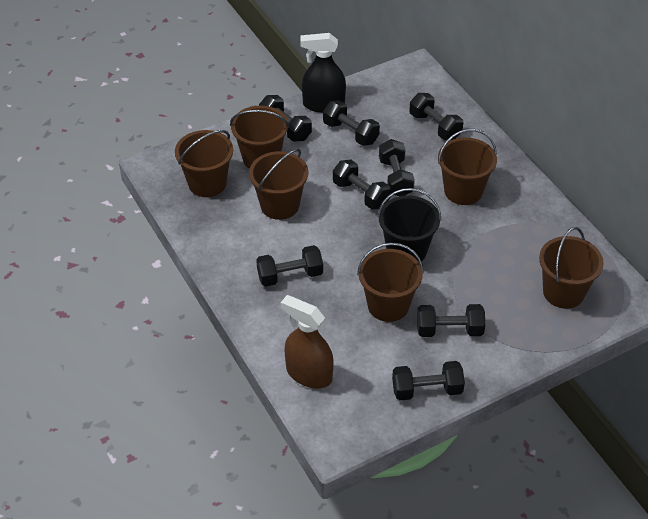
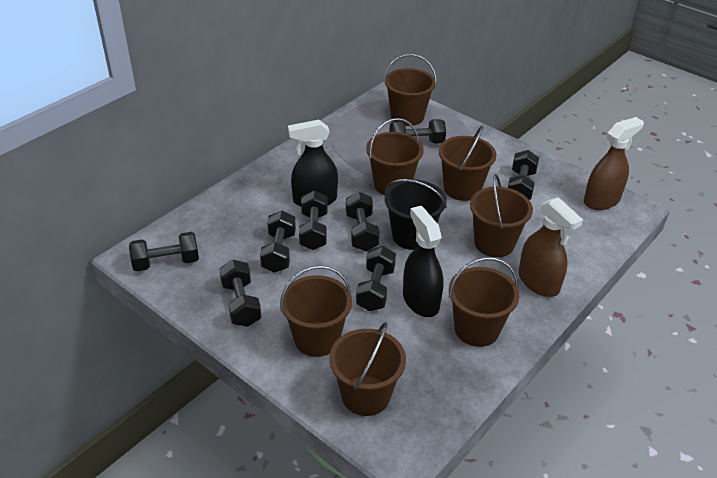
black spray bottle: 1 -> 2
brown bucket: 6 -> 7
brown spray bottle: 1 -> 2

